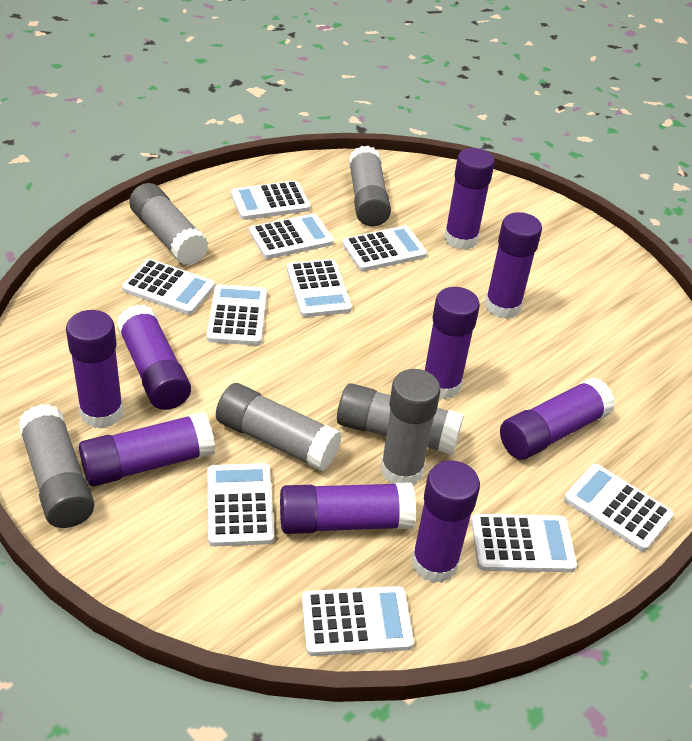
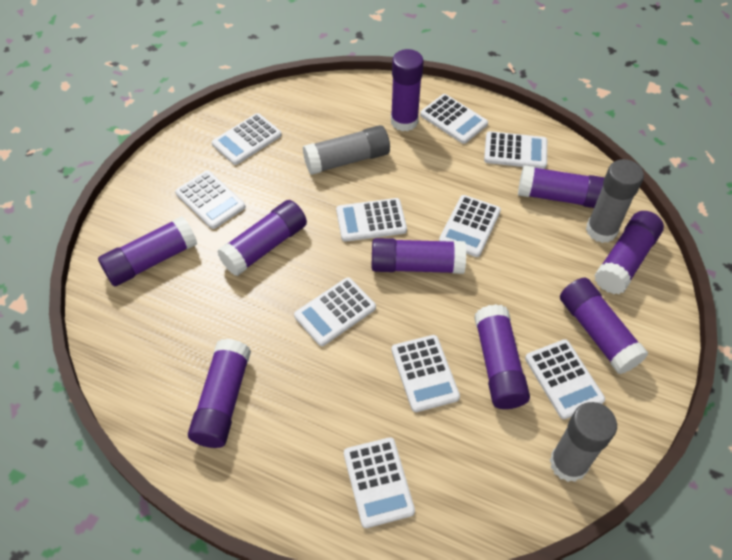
grey glue stick: 6 -> 3

